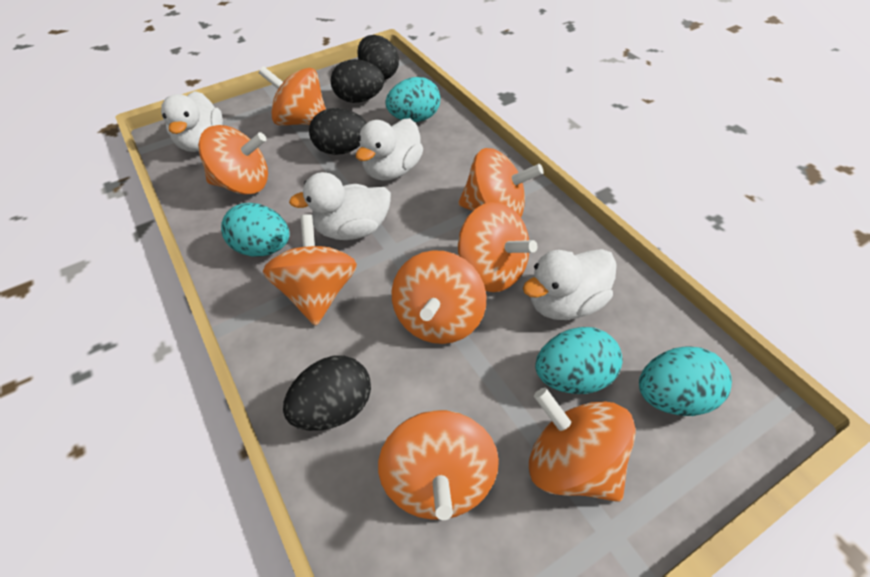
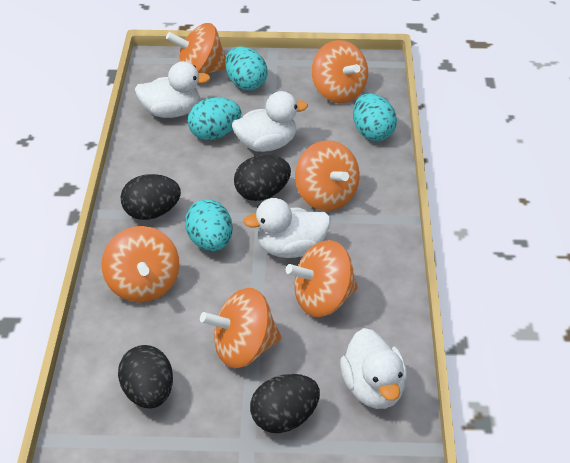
orange spinning top: 8 -> 6

